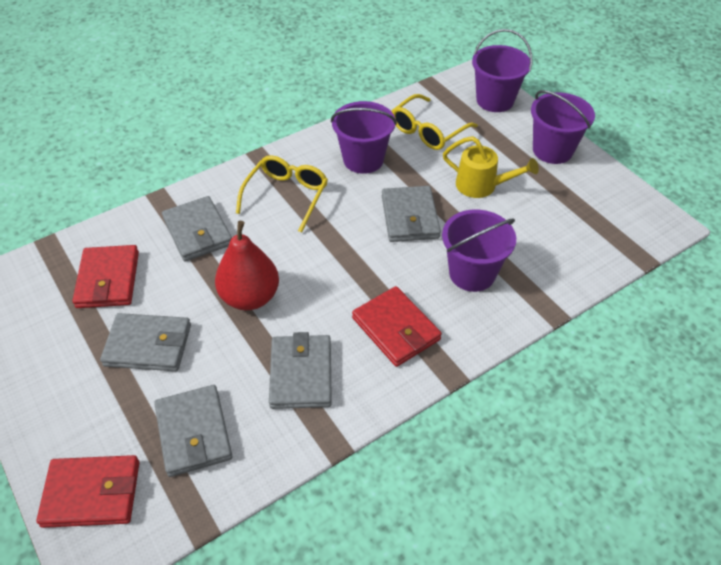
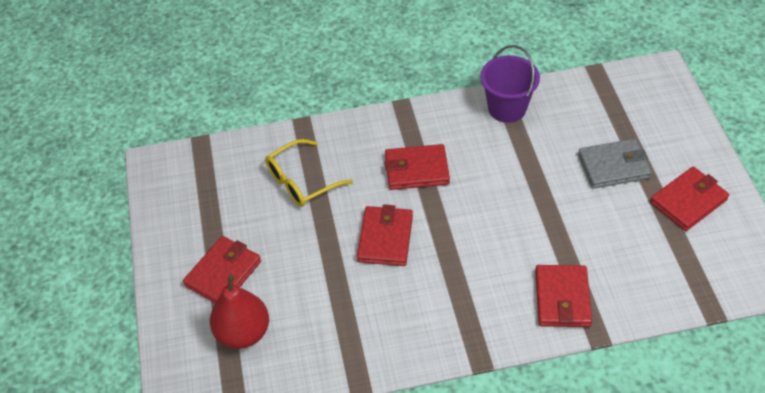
grey wallet: 5 -> 1
purple bucket: 4 -> 1
red wallet: 3 -> 5
yellow glasses: 2 -> 1
yellow watering can: 1 -> 0

